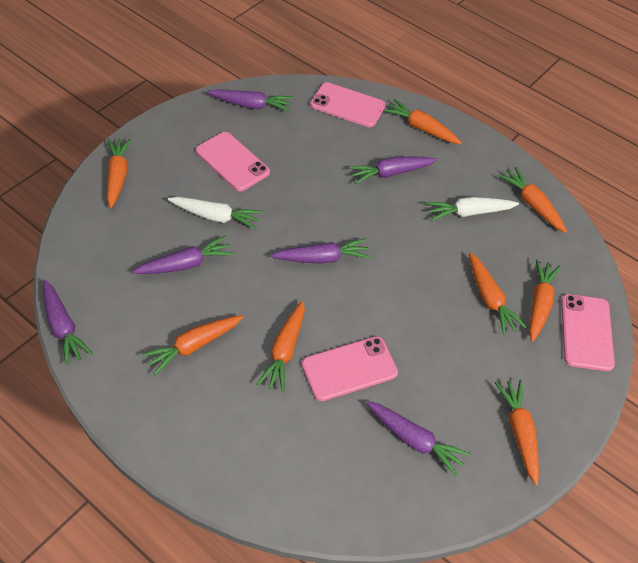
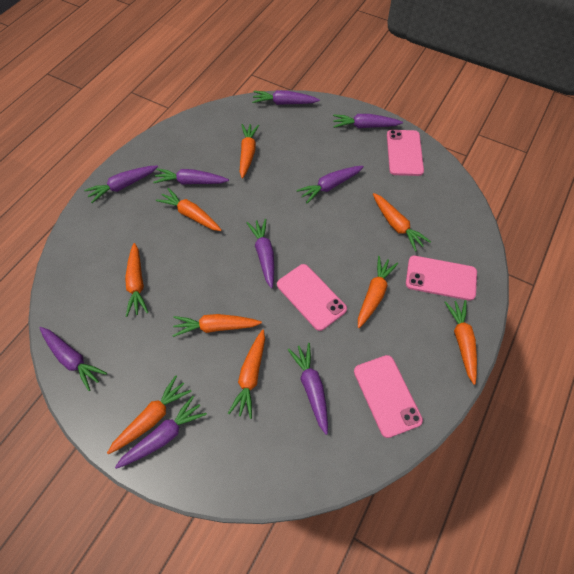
orange carrot: 8 -> 9
purple carrot: 6 -> 9
white carrot: 2 -> 0

